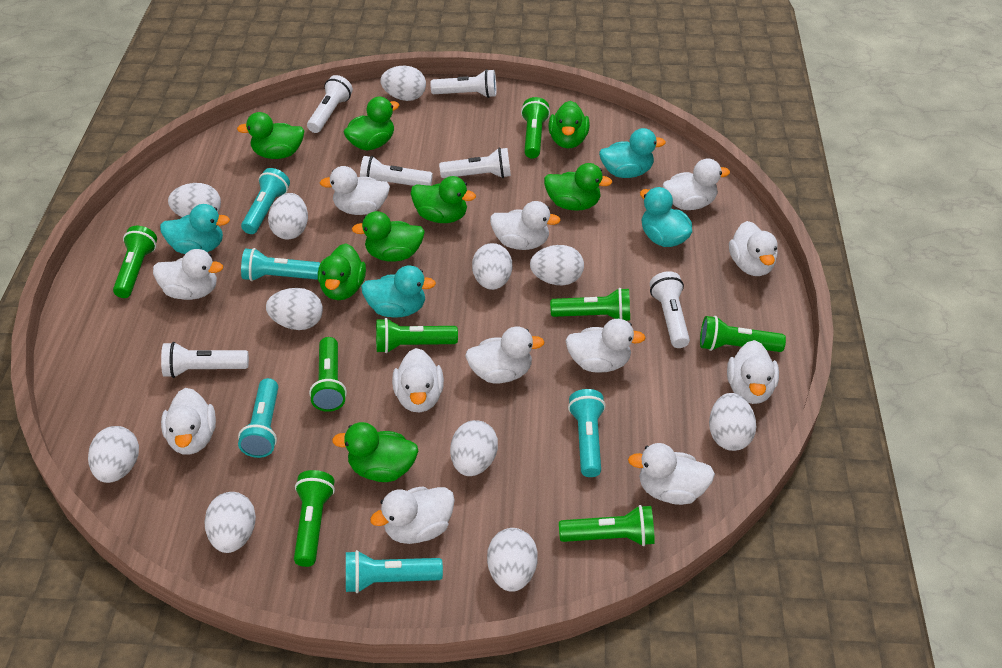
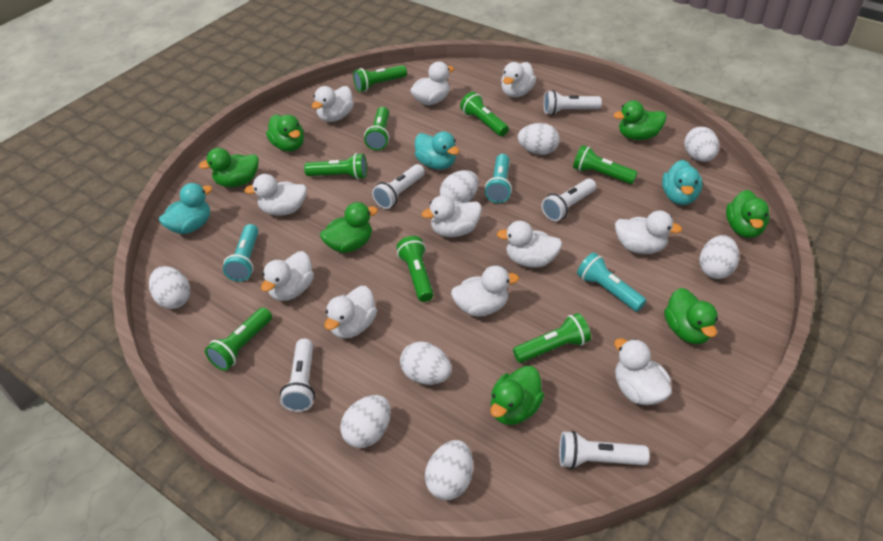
green duck: 8 -> 7
turquoise duck: 4 -> 3
turquoise flashlight: 5 -> 3
white duck: 12 -> 11
white egg: 11 -> 8
white flashlight: 6 -> 5

